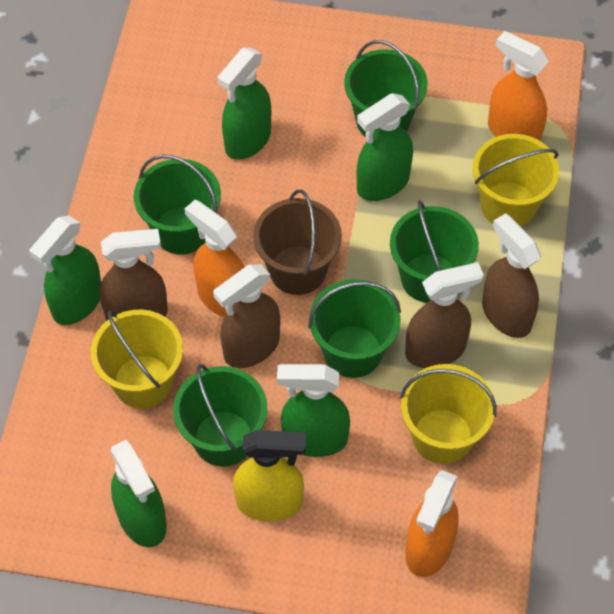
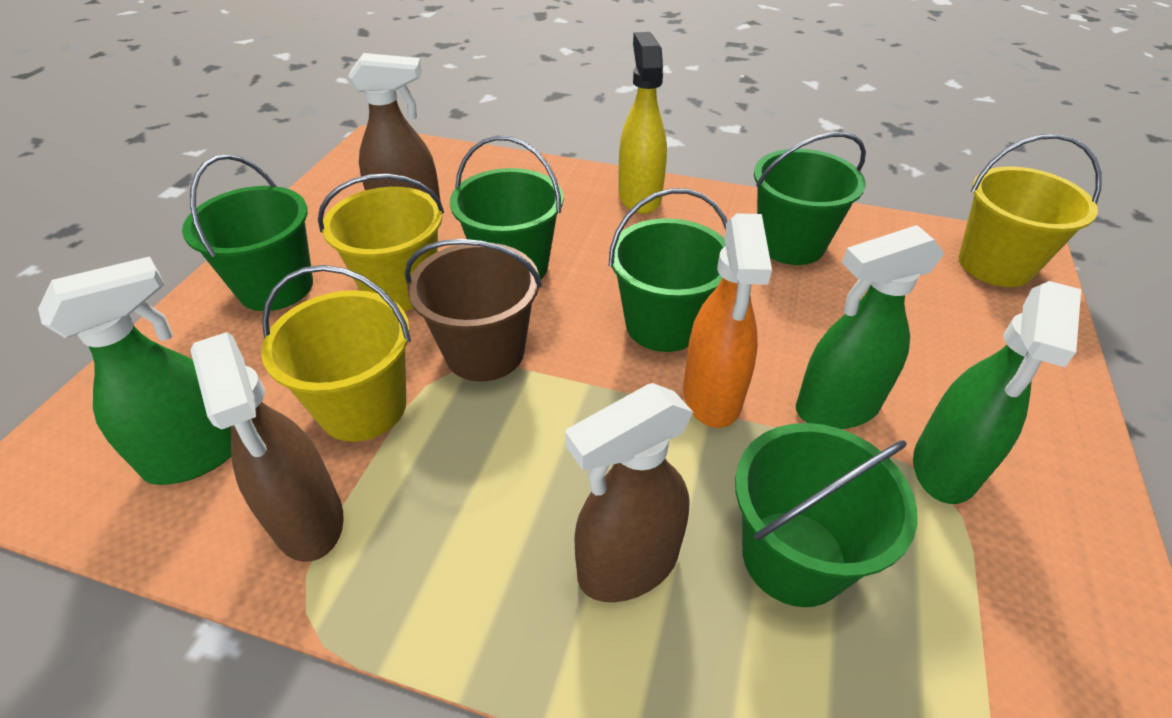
brown spray bottle: 4 -> 3
green spray bottle: 5 -> 3
orange spray bottle: 3 -> 1

